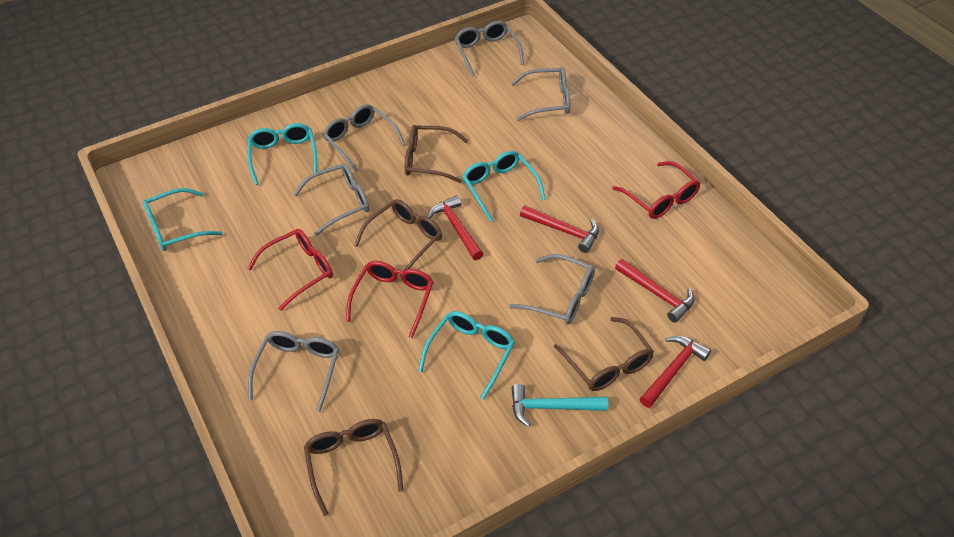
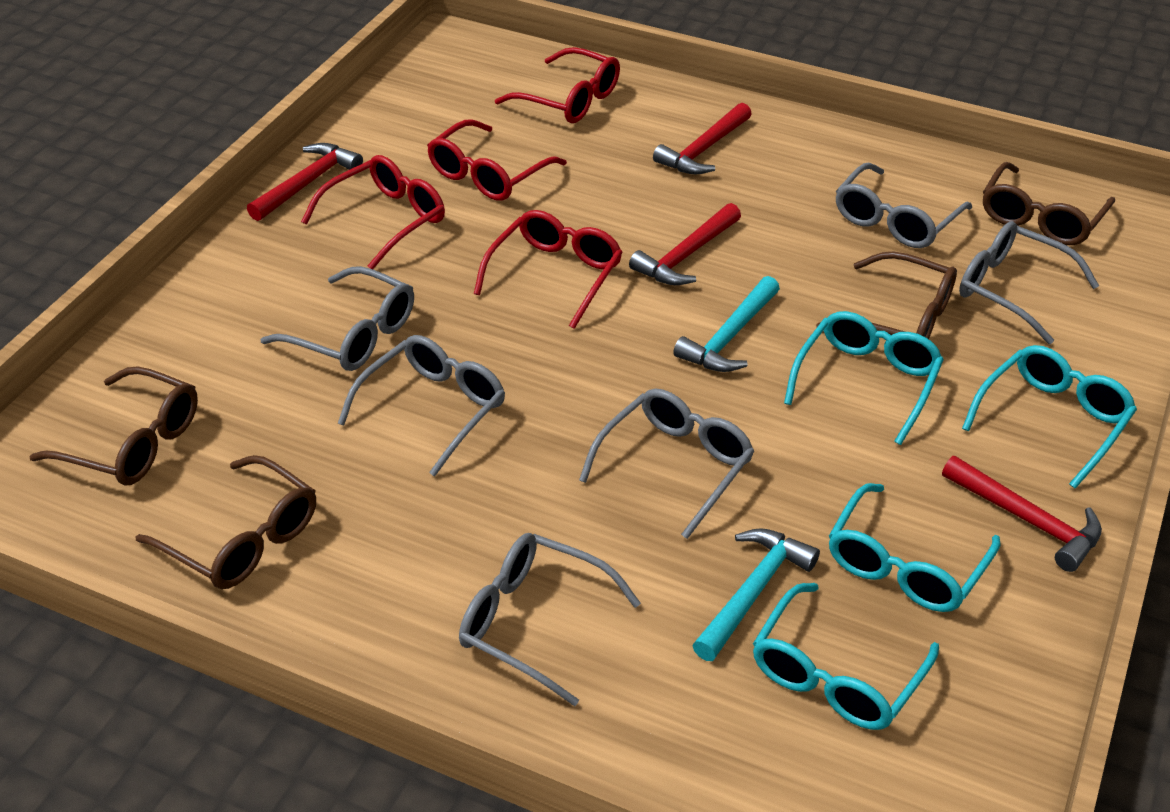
red glasses: 3 -> 4
turquoise hammer: 1 -> 2

